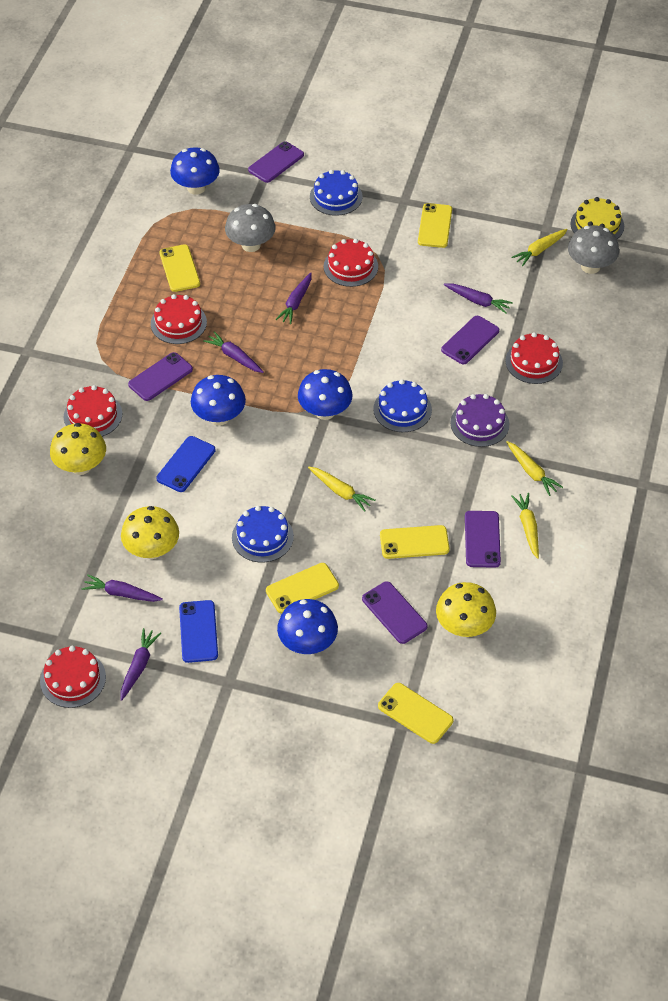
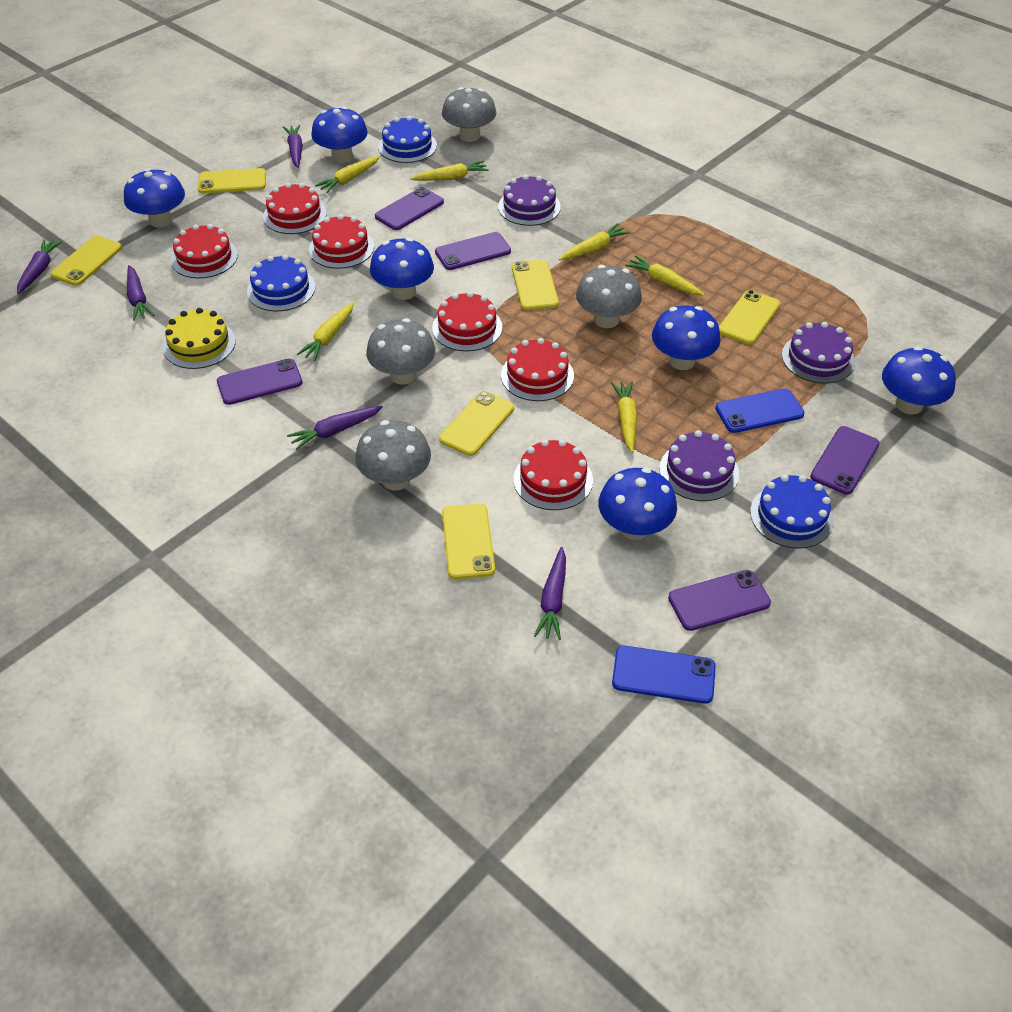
blue mushroom: 4 -> 6
grey mushroom: 2 -> 4
purple cake: 1 -> 3
red cake: 5 -> 6
yellow carrot: 4 -> 6
yellow mushroom: 3 -> 0
yellow phone: 5 -> 6

